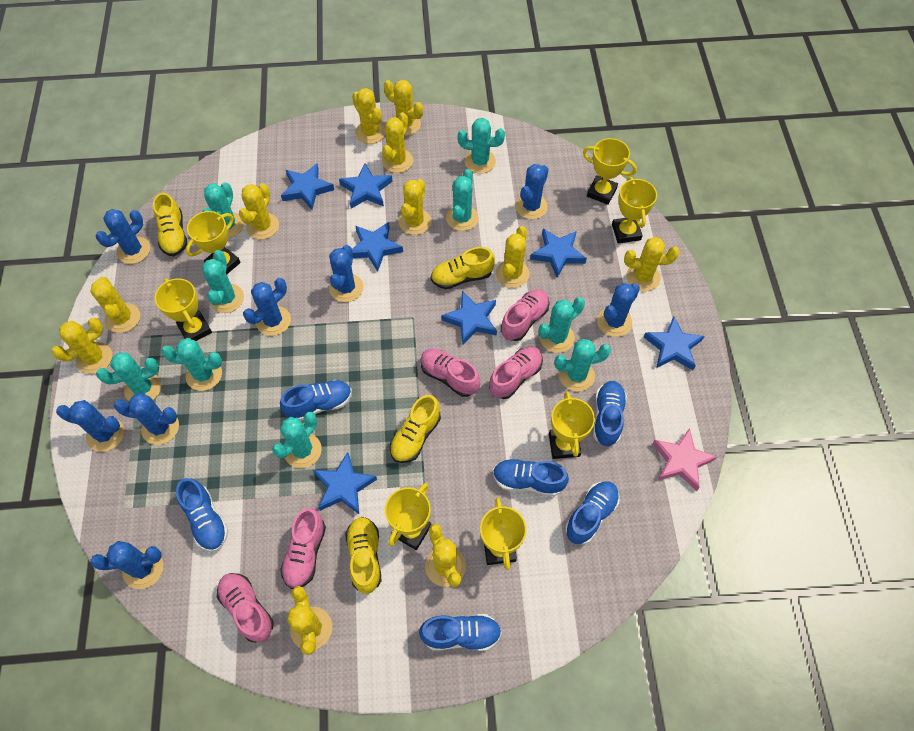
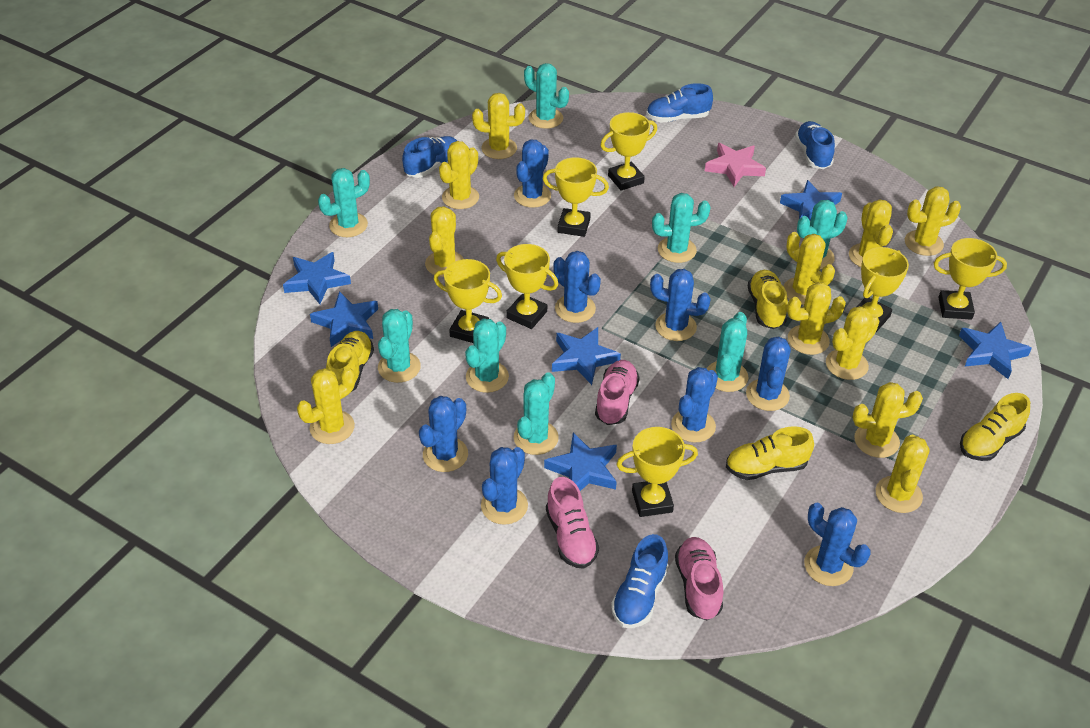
blue shoe: 6 -> 4
blue star: 7 -> 6
pink shoe: 5 -> 3
turquoise cactus: 9 -> 8

